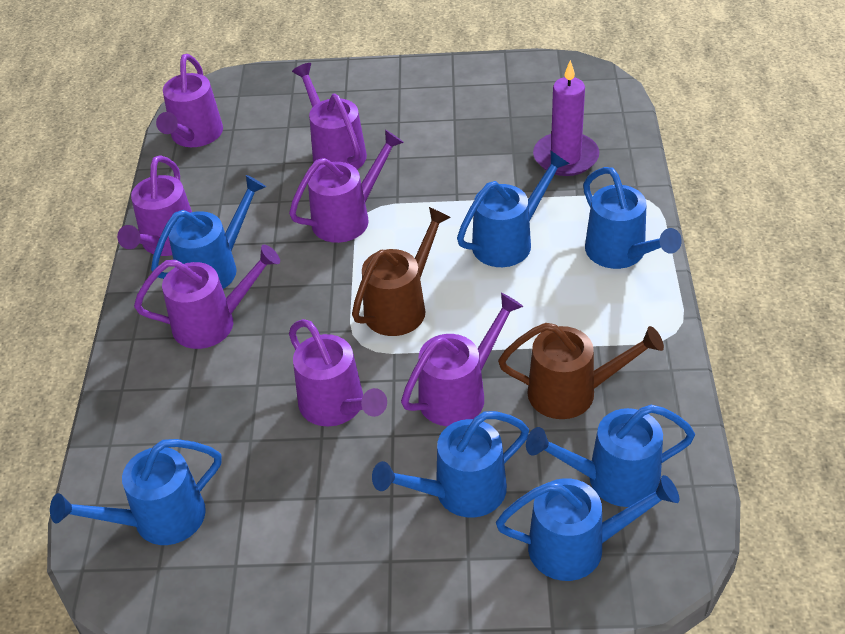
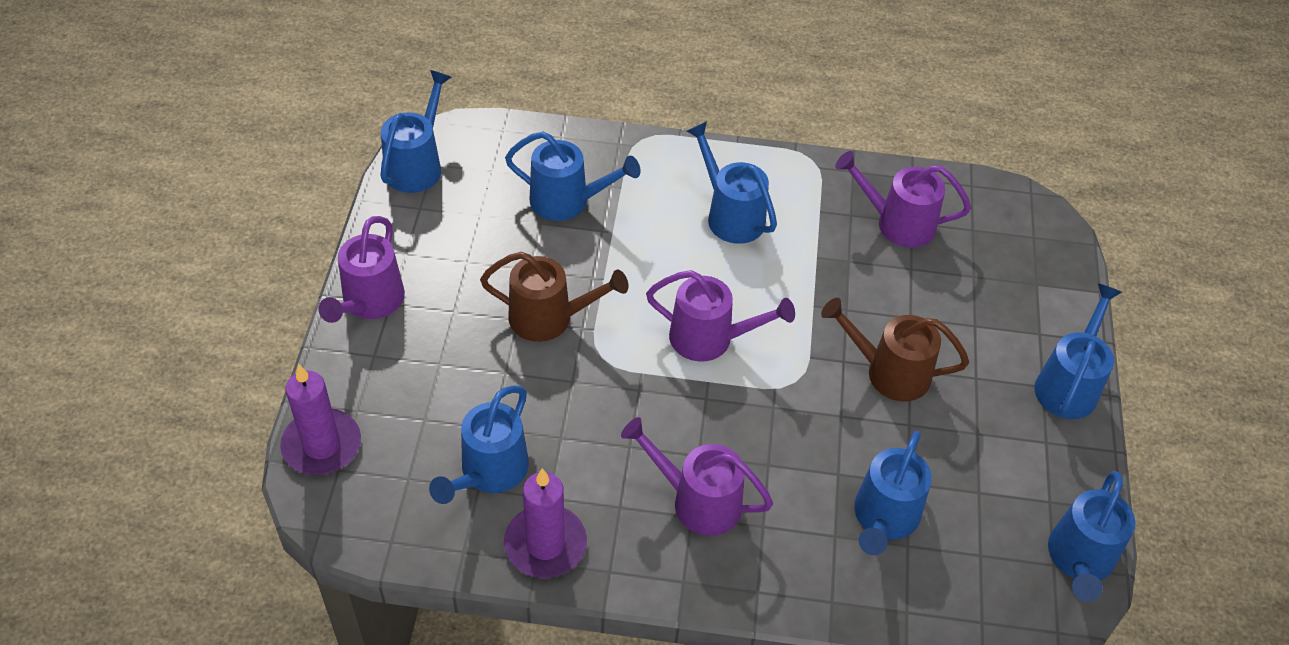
purple candle: 1 -> 2
purple watering can: 7 -> 4

